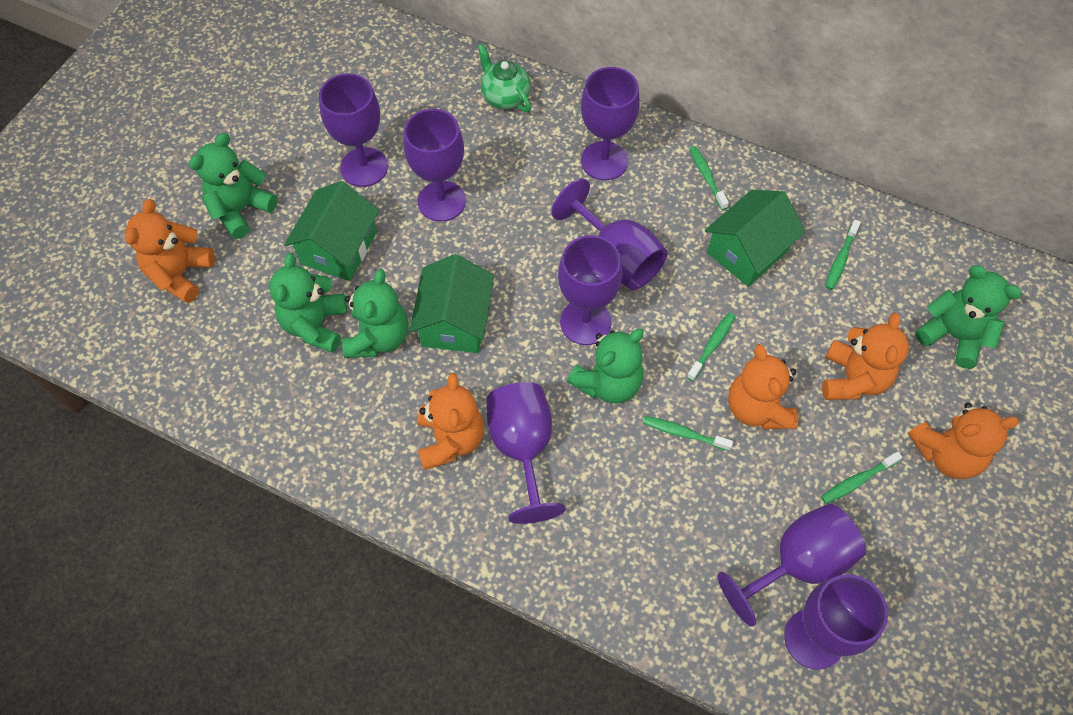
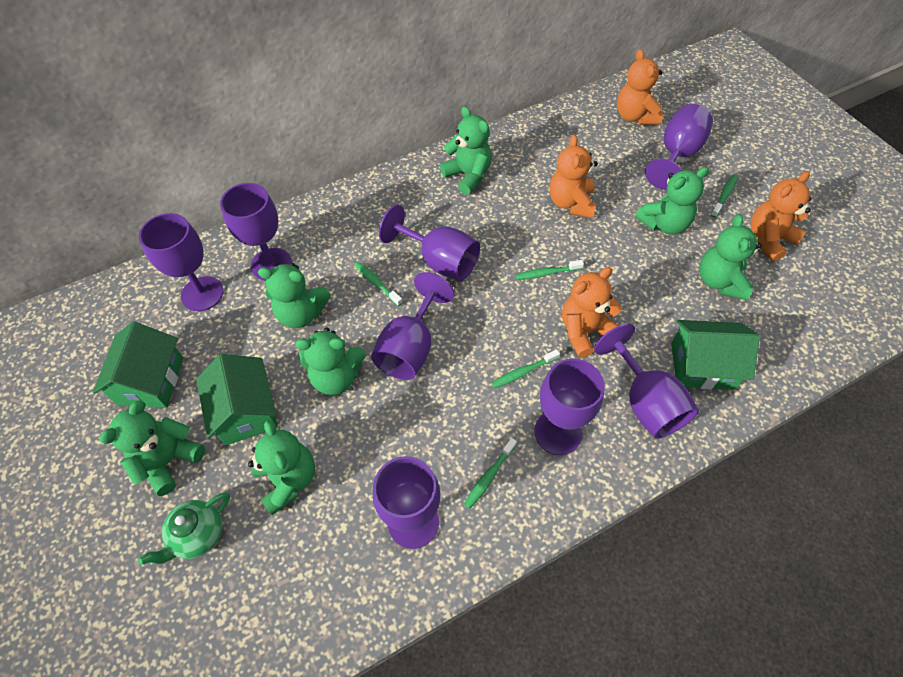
green teddy bear: 5 -> 7
orange teddy bear: 5 -> 4

